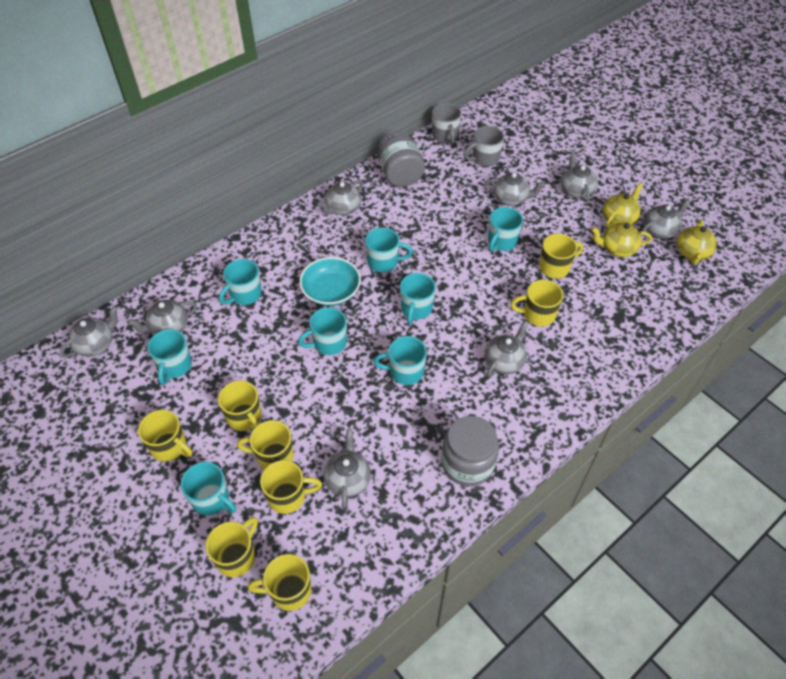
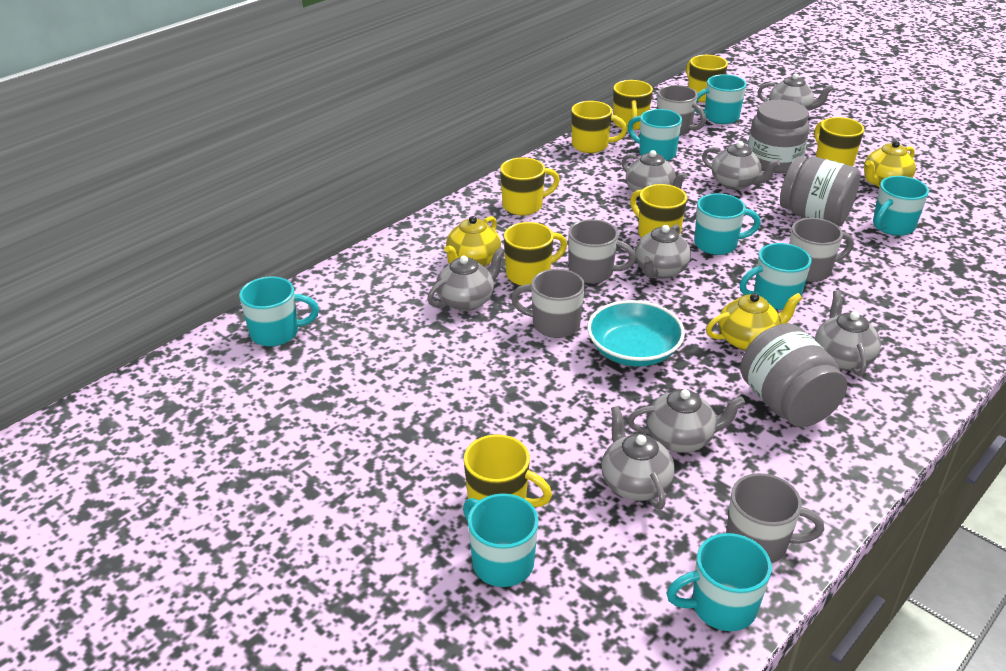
grey jar: 2 -> 3
grey mug: 2 -> 5

